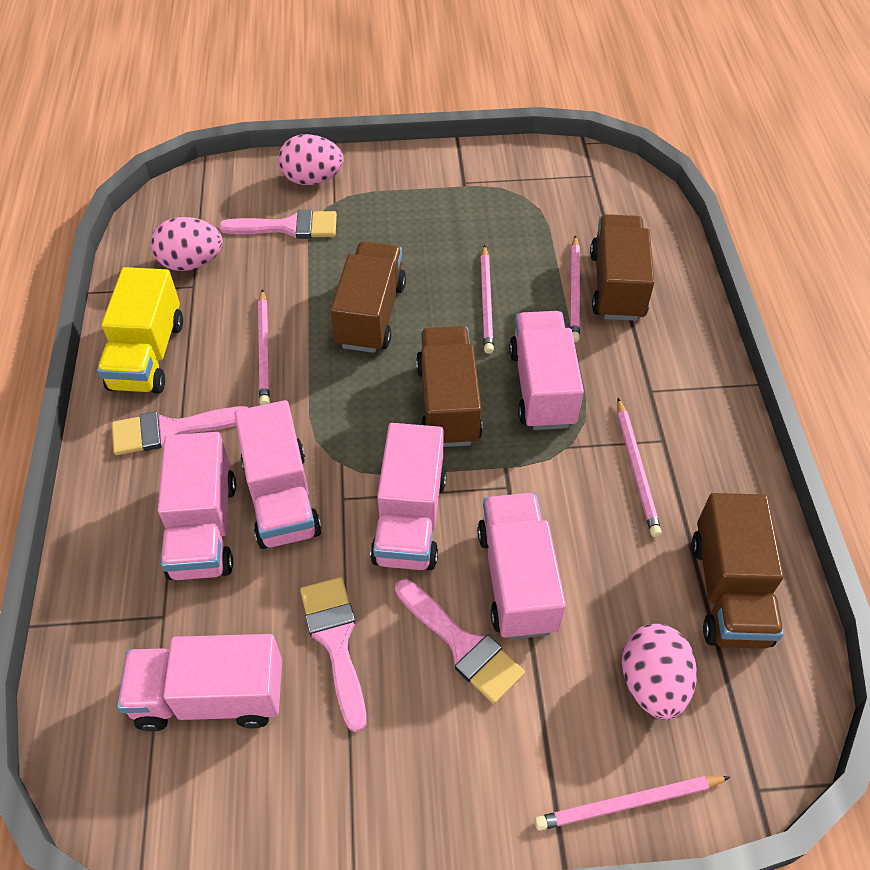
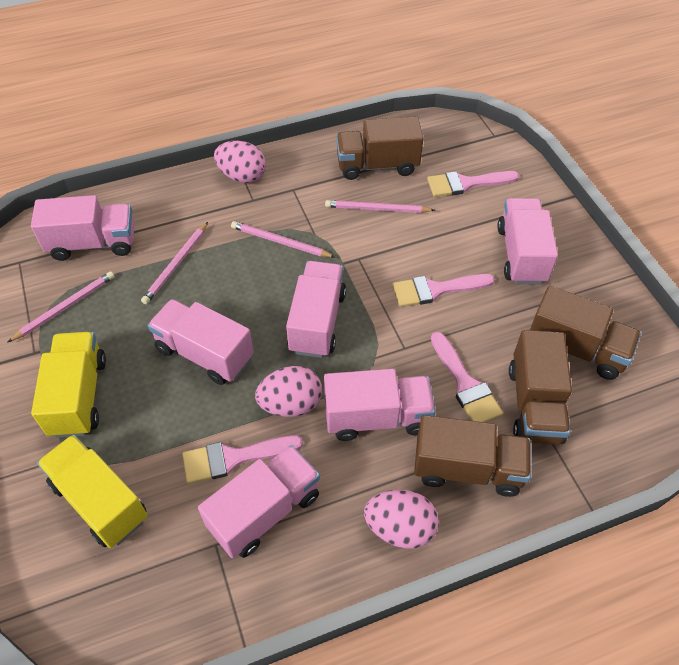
pink pencil: 5 -> 4
yellow truck: 1 -> 2

